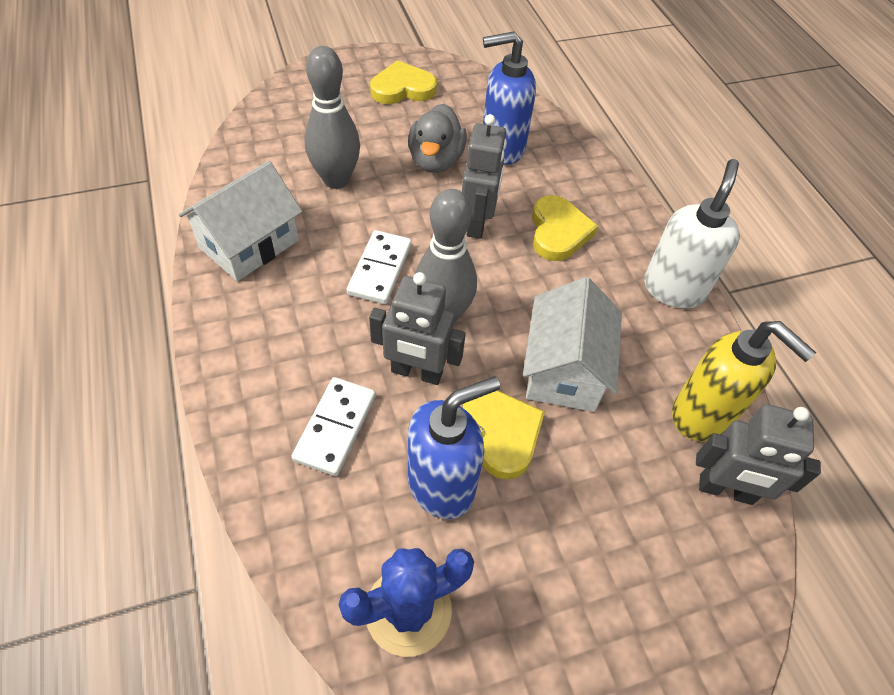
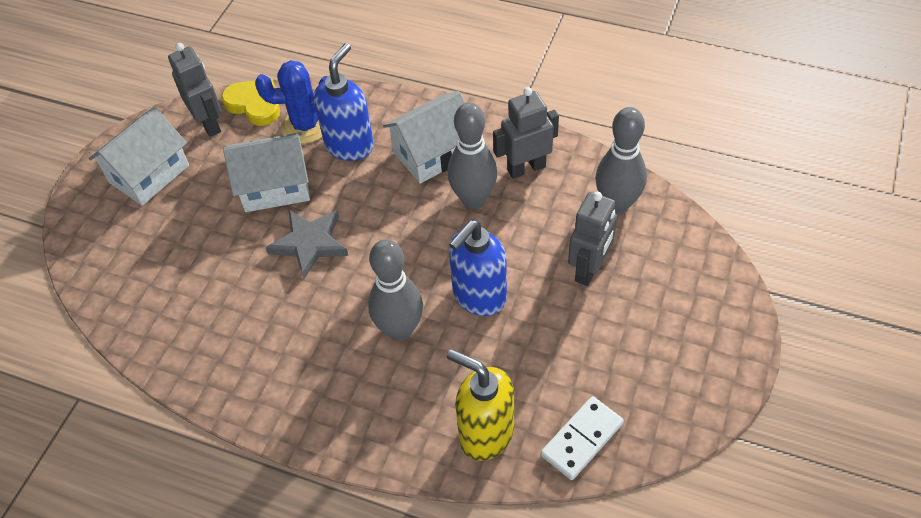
grey bowling pin: 2 -> 3
grey duck: 1 -> 0
grey star: 0 -> 1
white domino: 2 -> 1
white house: 2 -> 3
white soap dispenser: 1 -> 0
yellow heart: 3 -> 1

